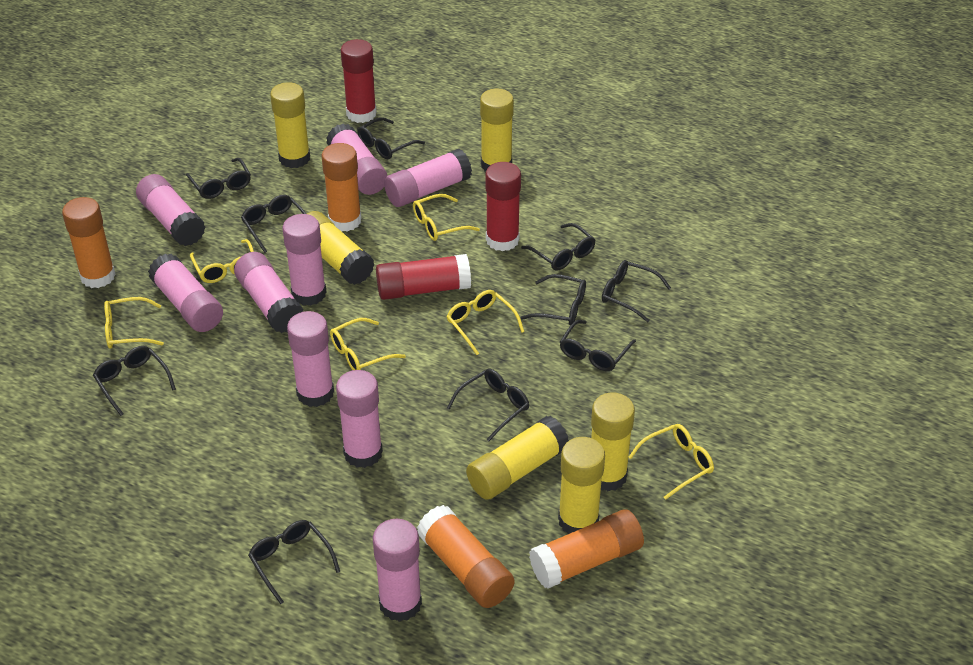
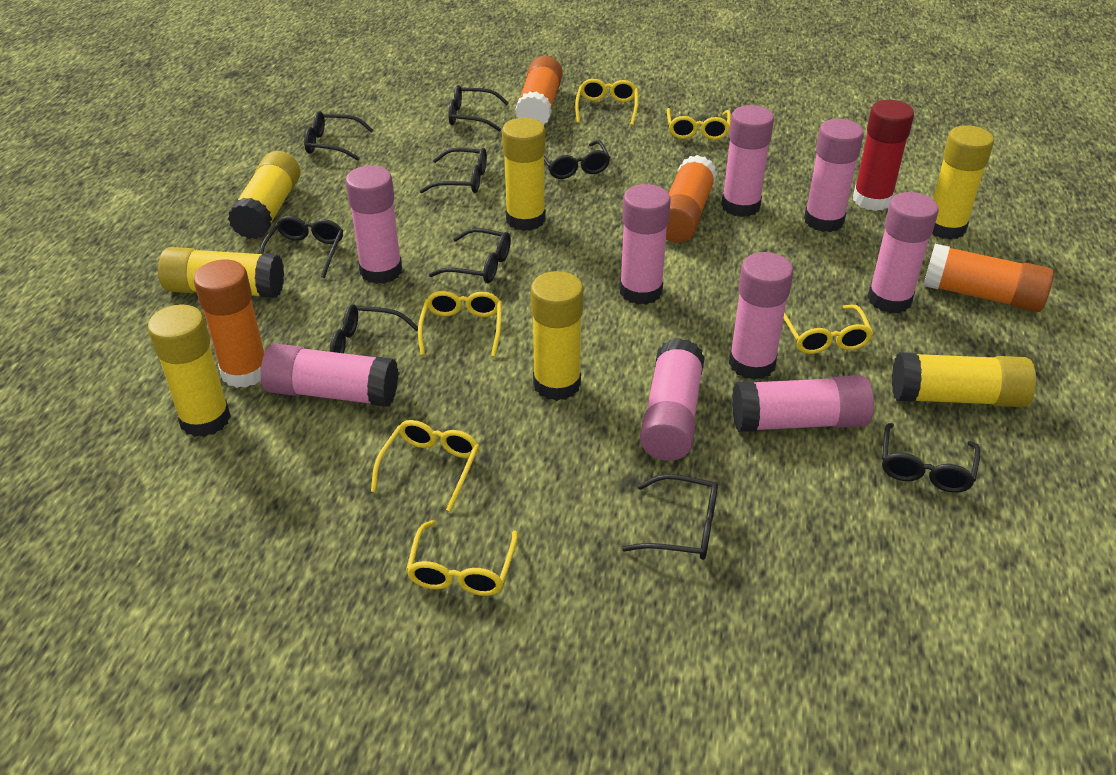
black glasses: 10 -> 9
red glue stick: 3 -> 1
yellow glue stick: 6 -> 7

